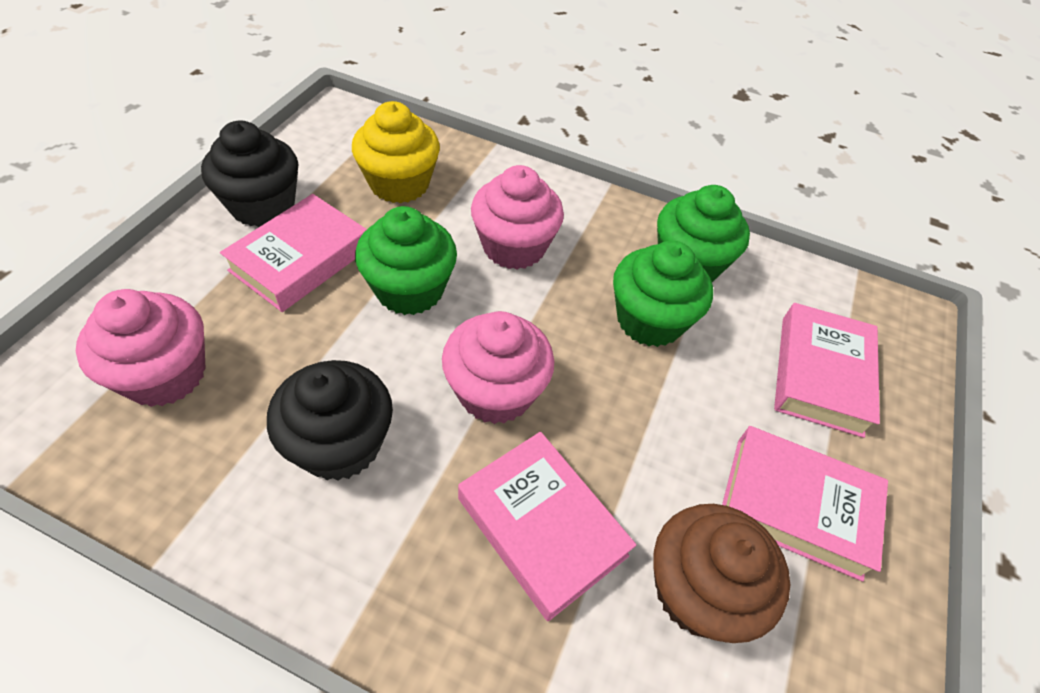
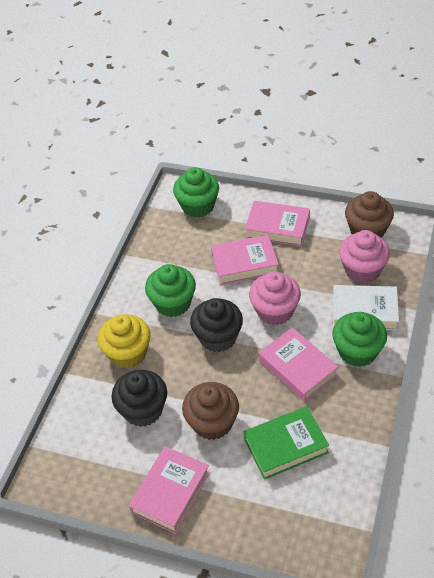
brown cupcake: 1 -> 2
green book: 0 -> 1
pink cupcake: 3 -> 2
white book: 0 -> 1

